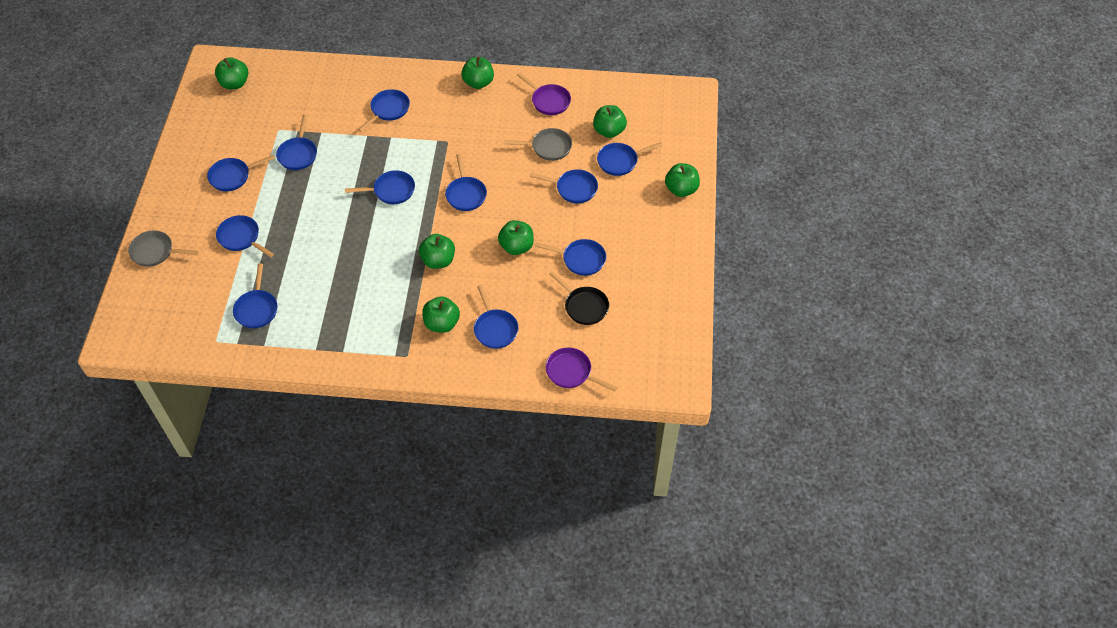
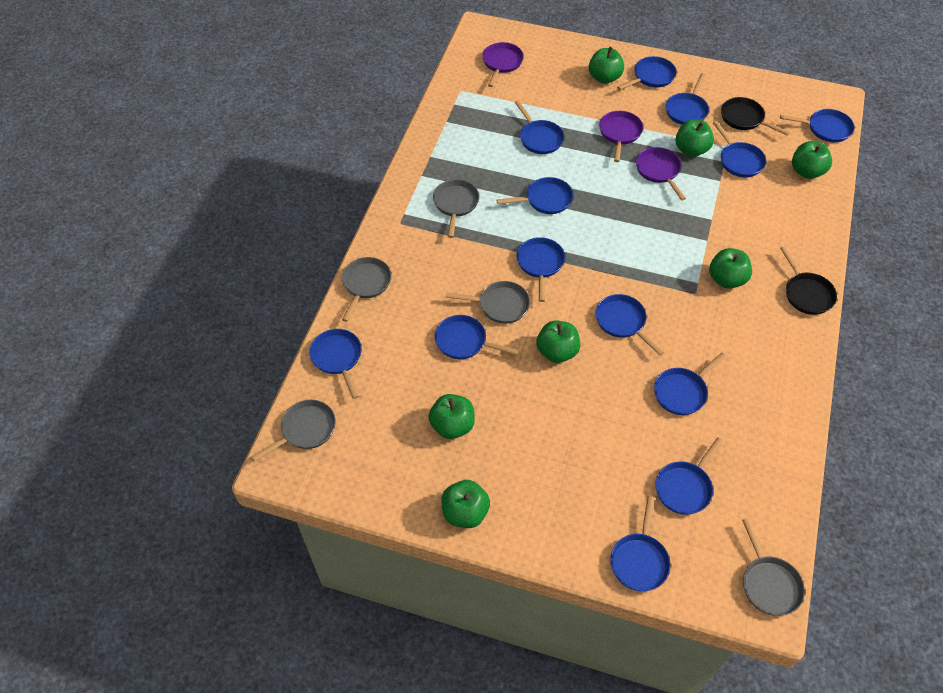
black pan: 1 -> 2
blue pan: 11 -> 13
grey pan: 2 -> 5
purple pan: 2 -> 3

